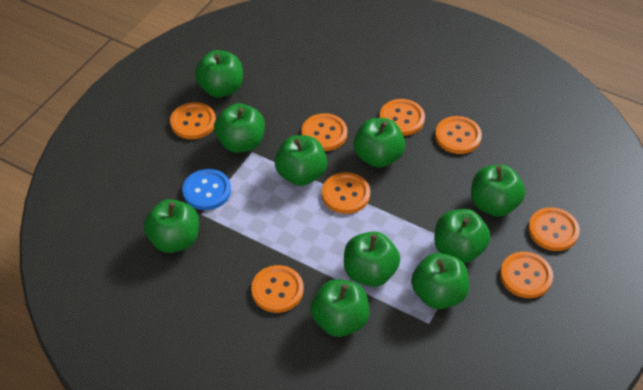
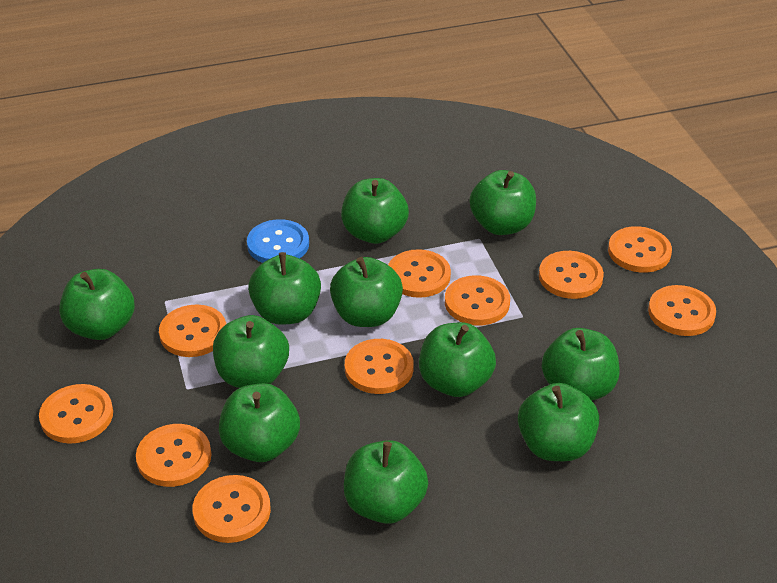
green apple: 10 -> 11
orange button: 8 -> 10

